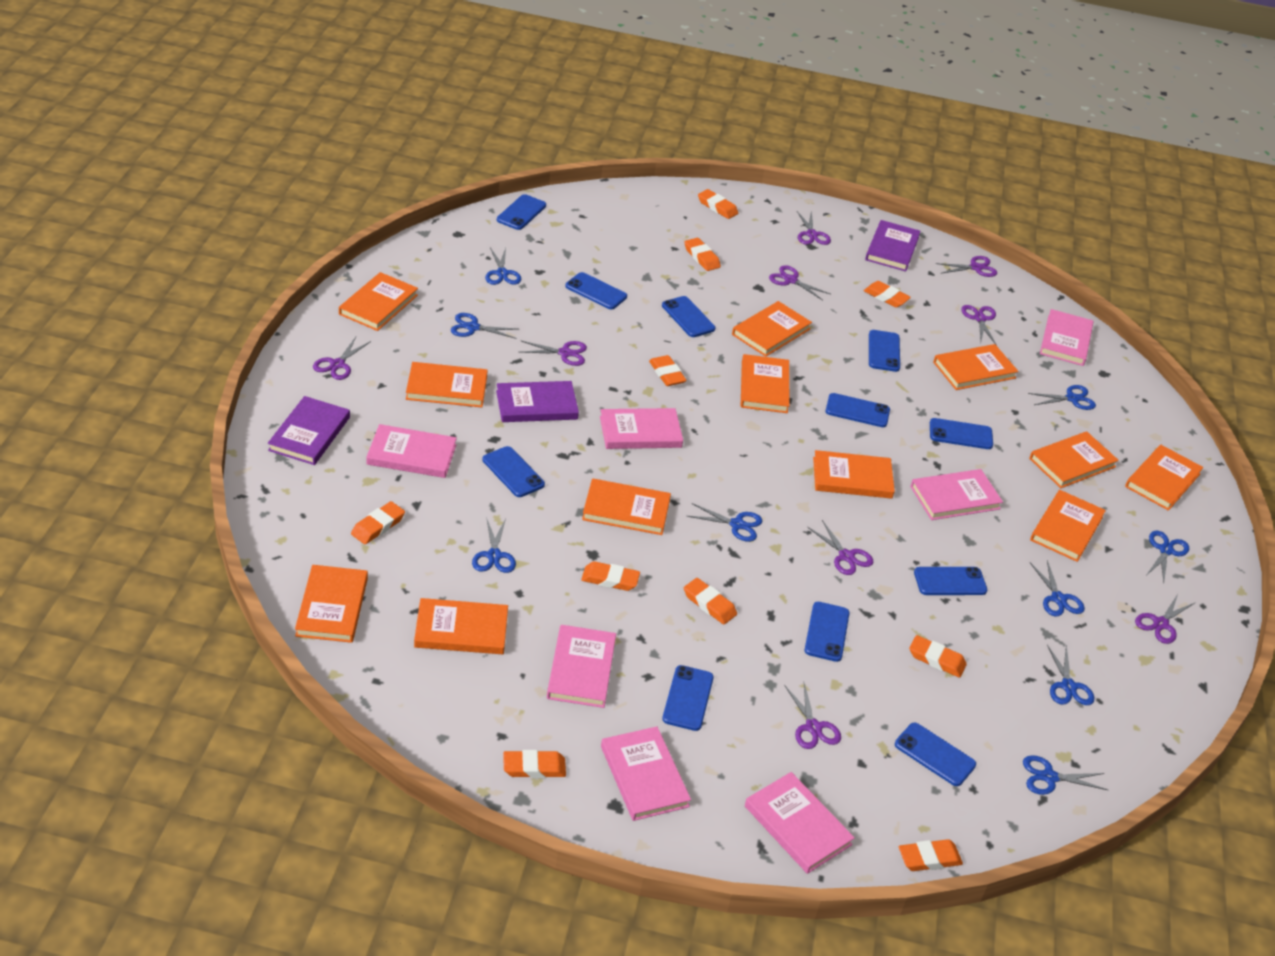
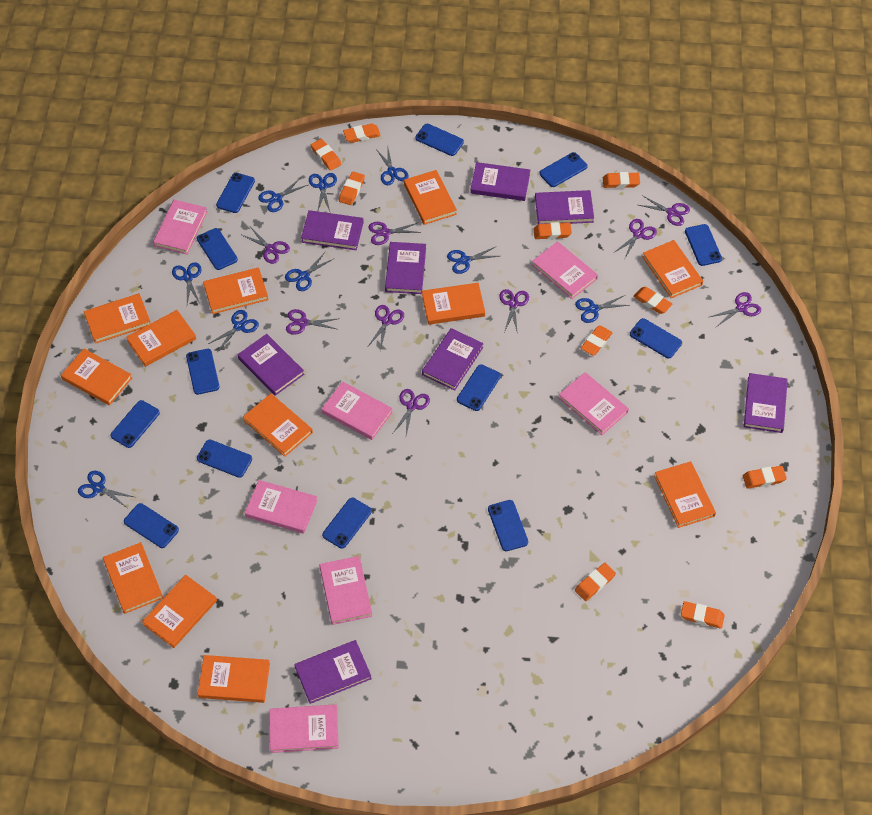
blue phone: 11 -> 13
purple book: 3 -> 8

